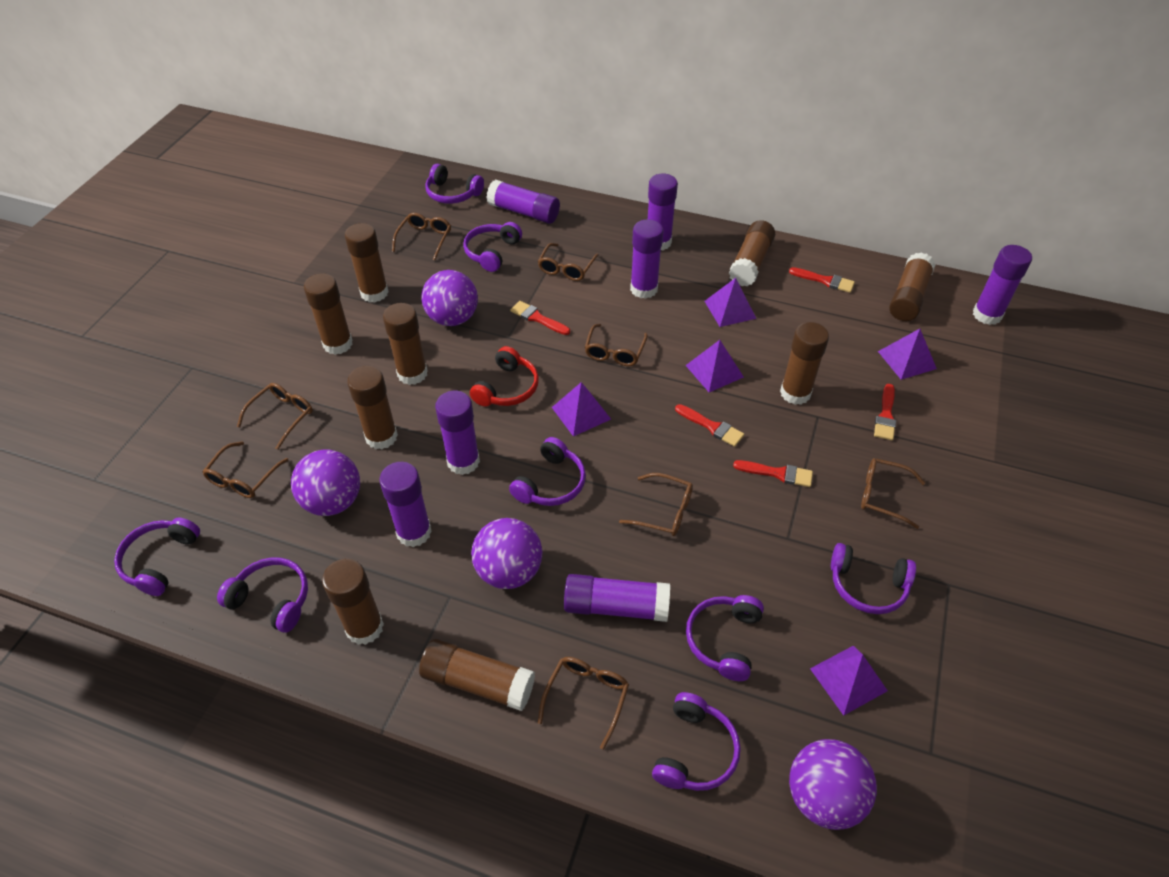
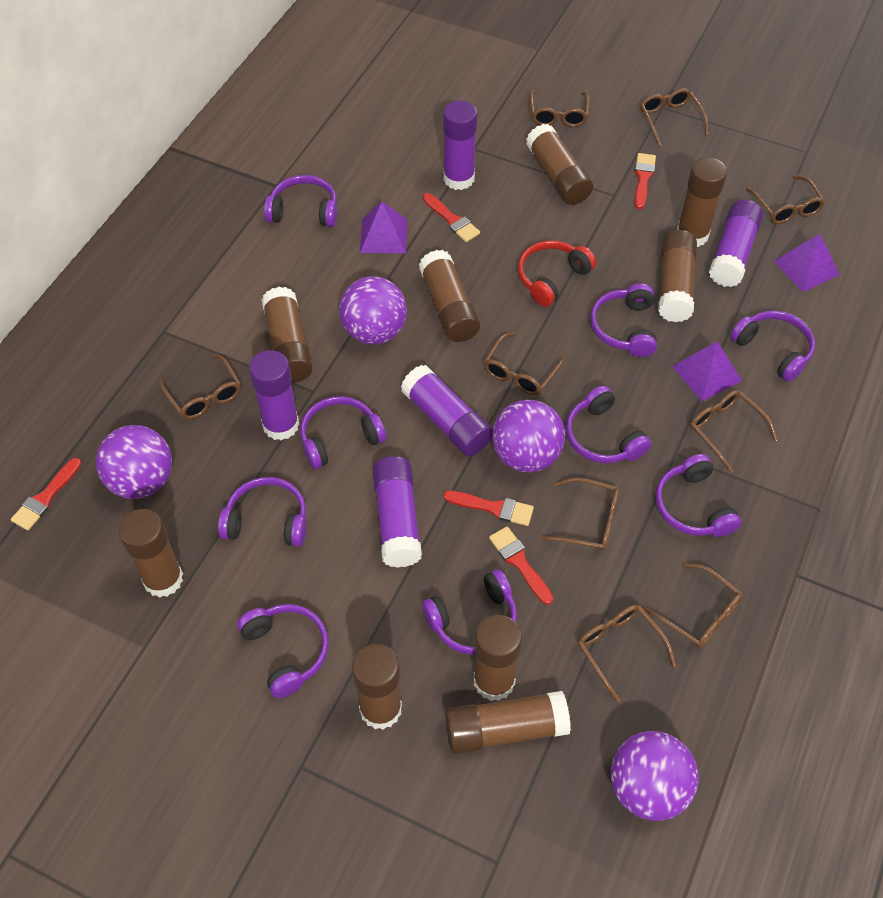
brown glasses: 8 -> 9
purple glue stick: 7 -> 5
purple headphones: 8 -> 9
purple pyramid: 5 -> 3

